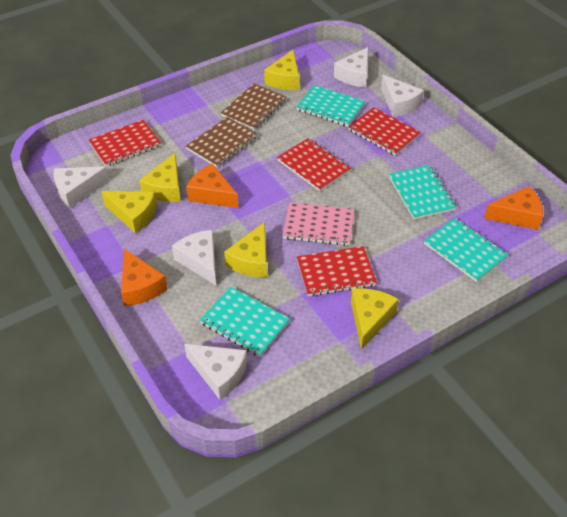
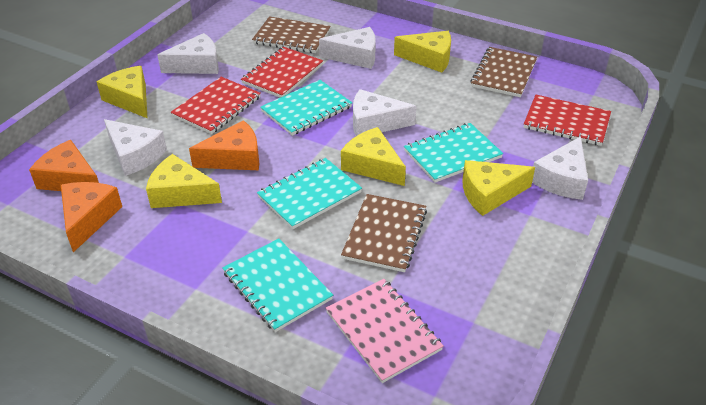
brown notebook: 2 -> 3
red notebook: 4 -> 3

